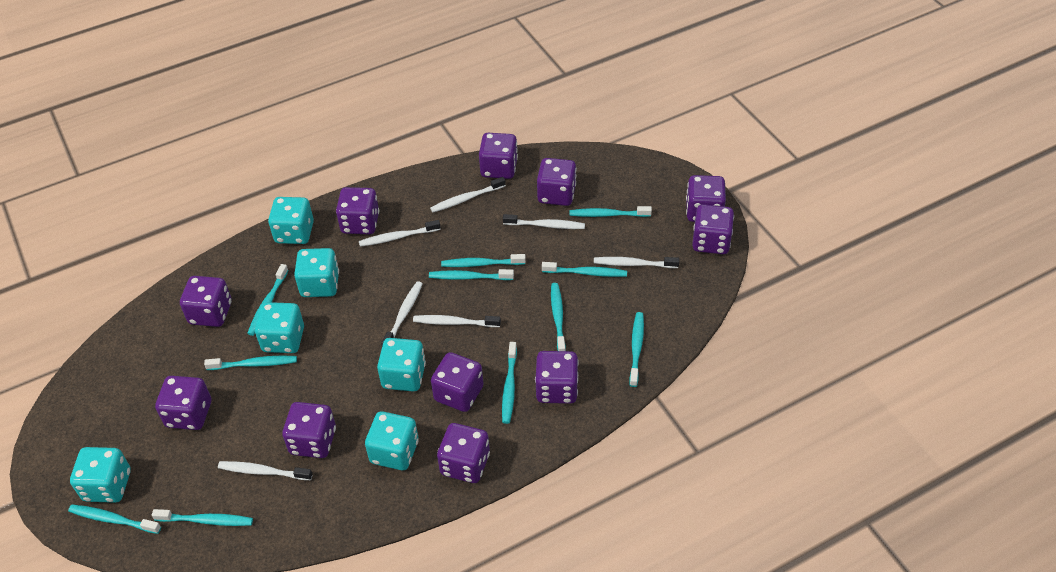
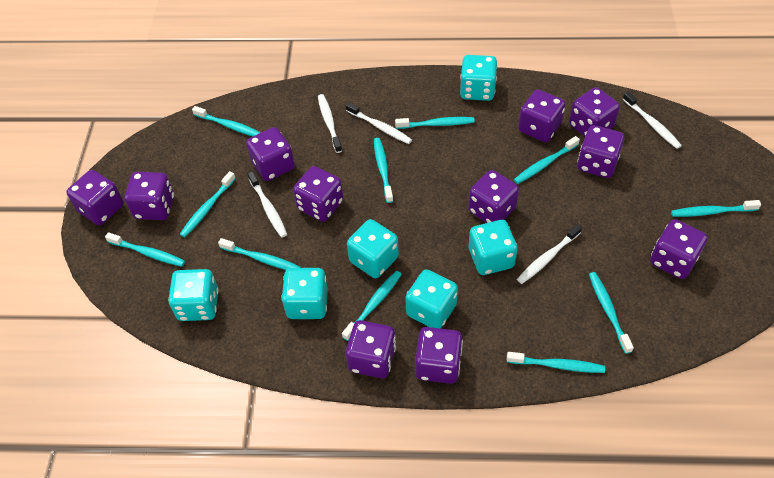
white toothbrush: 7 -> 5

